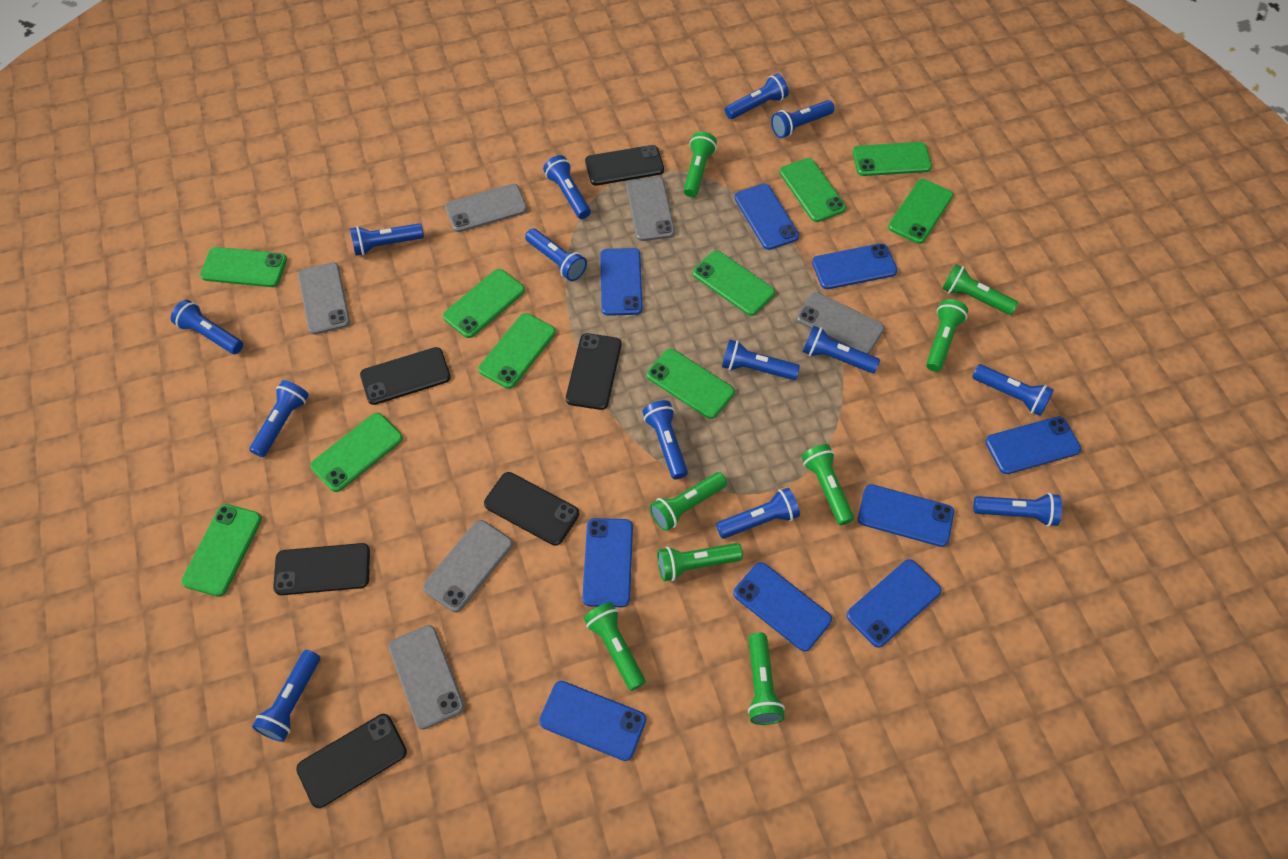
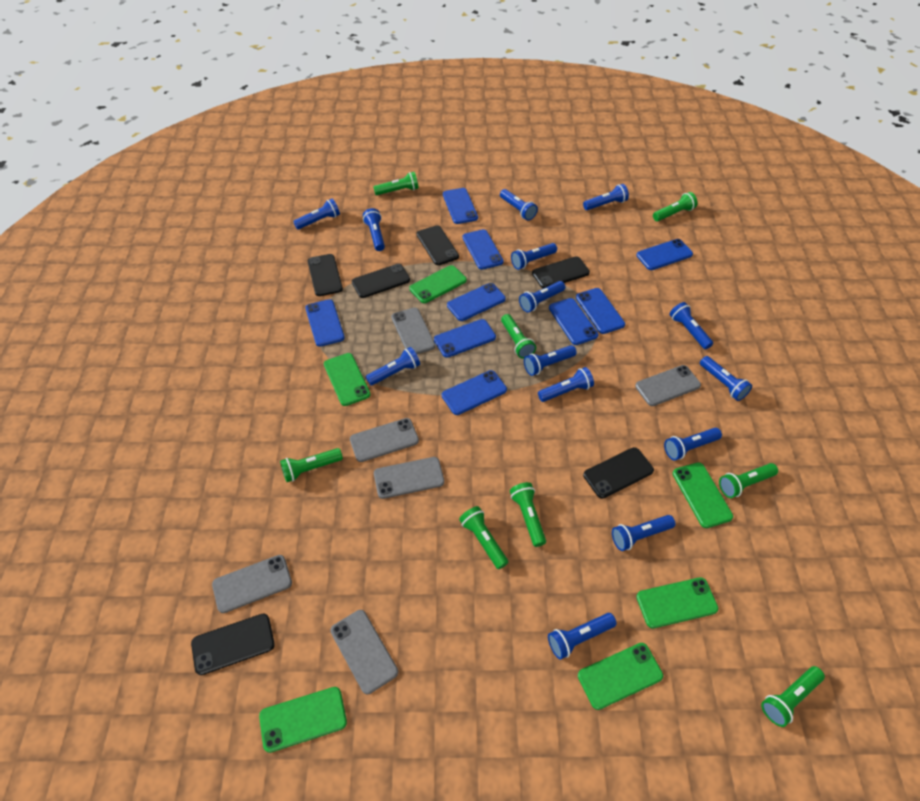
green phone: 10 -> 6

